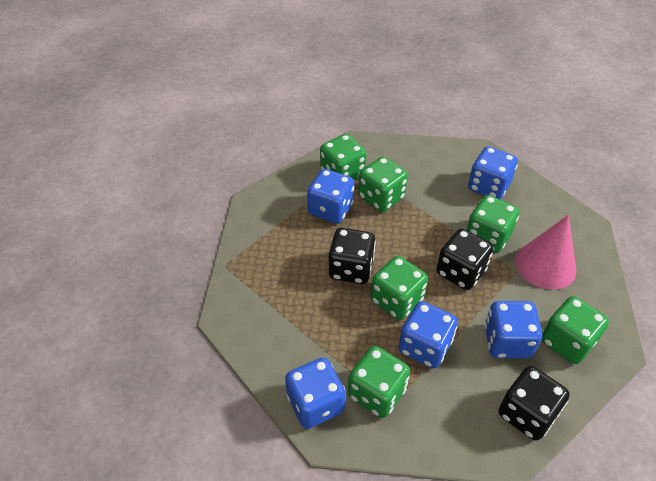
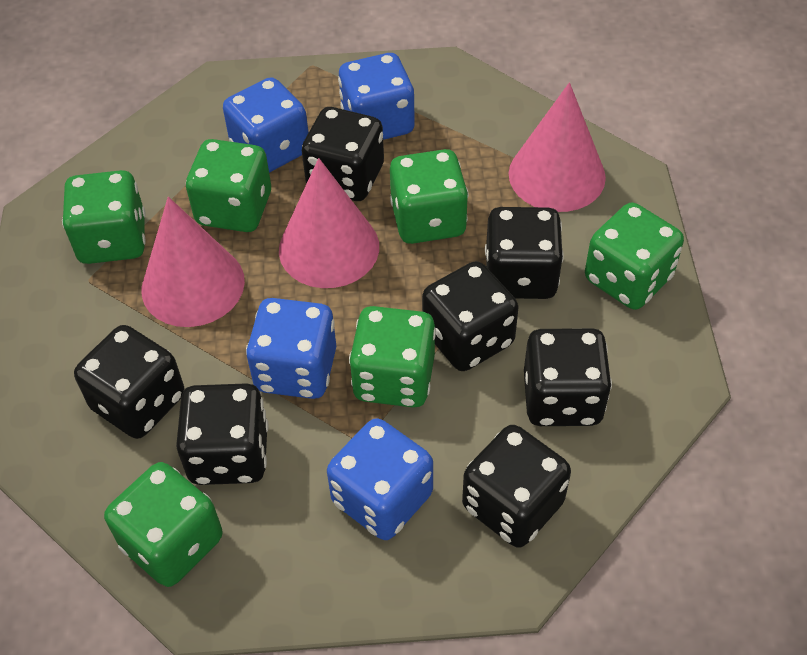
black dice: 3 -> 7
blue dice: 5 -> 4
pink cone: 1 -> 3

